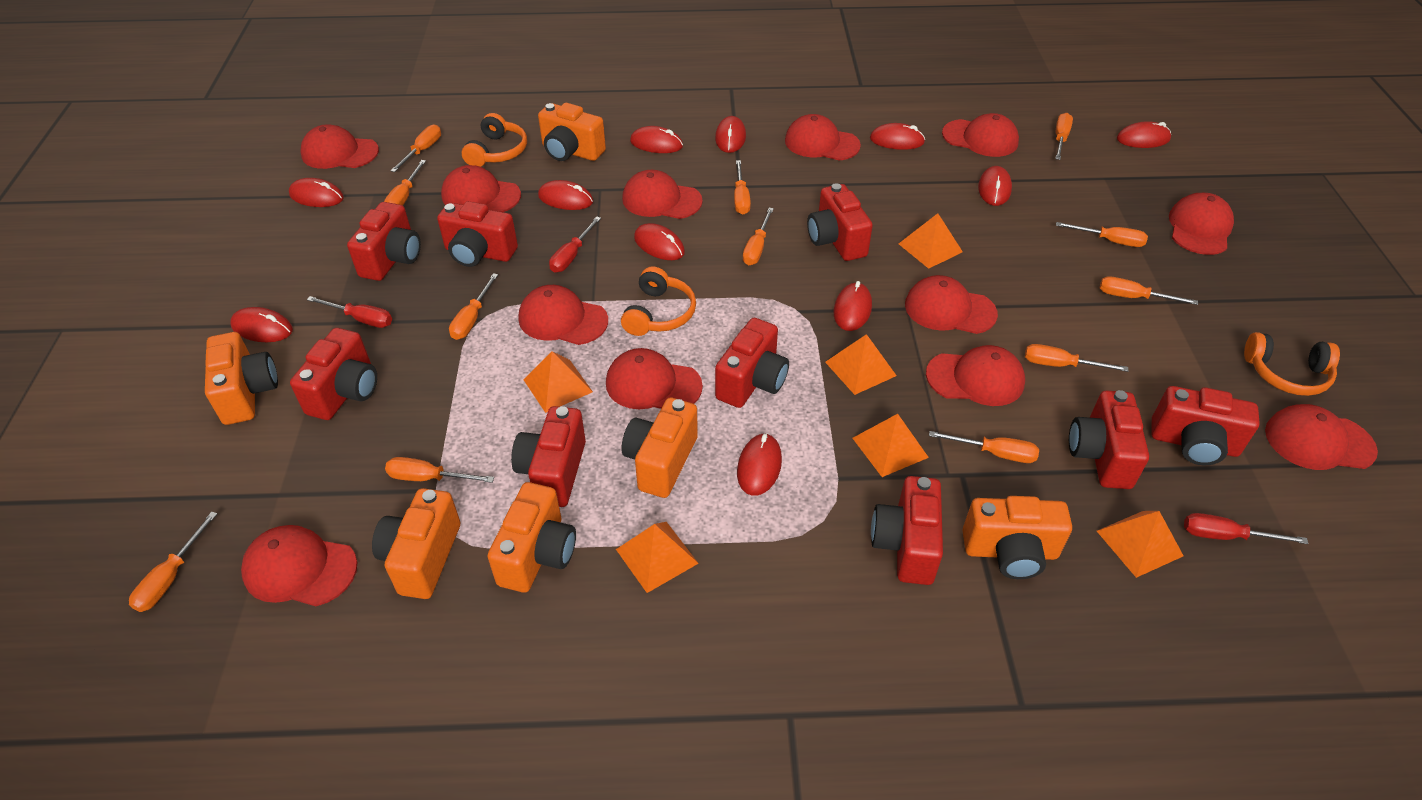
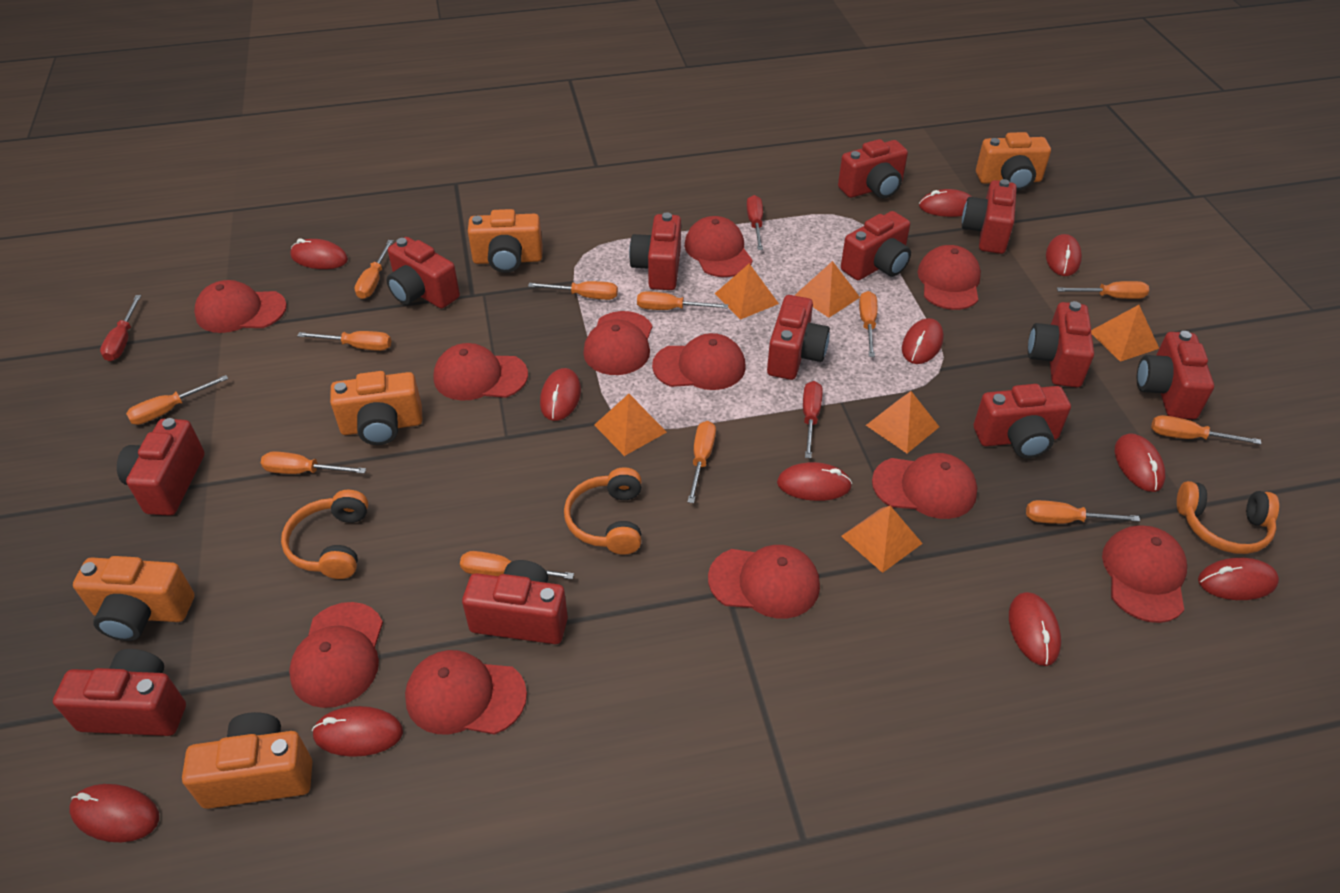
orange camera: 6 -> 5
red camera: 9 -> 12
red cap: 12 -> 11

